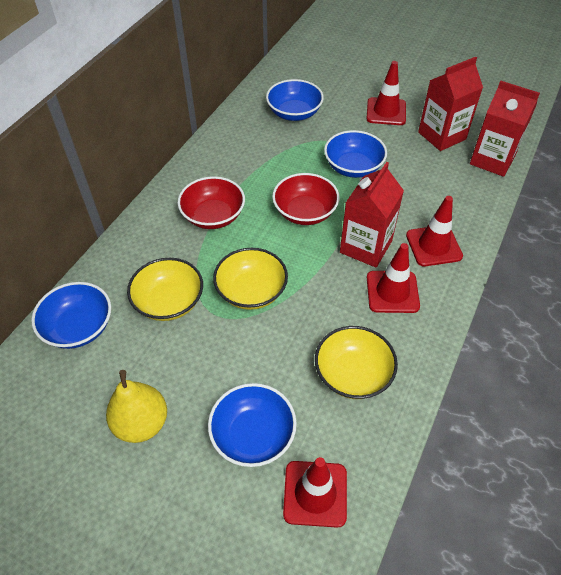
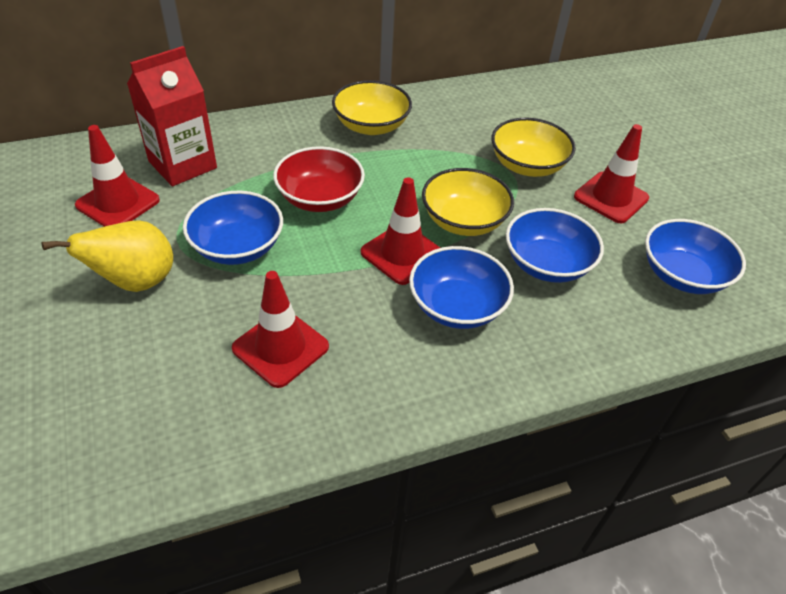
red bowl: 2 -> 1
red carton: 3 -> 1

